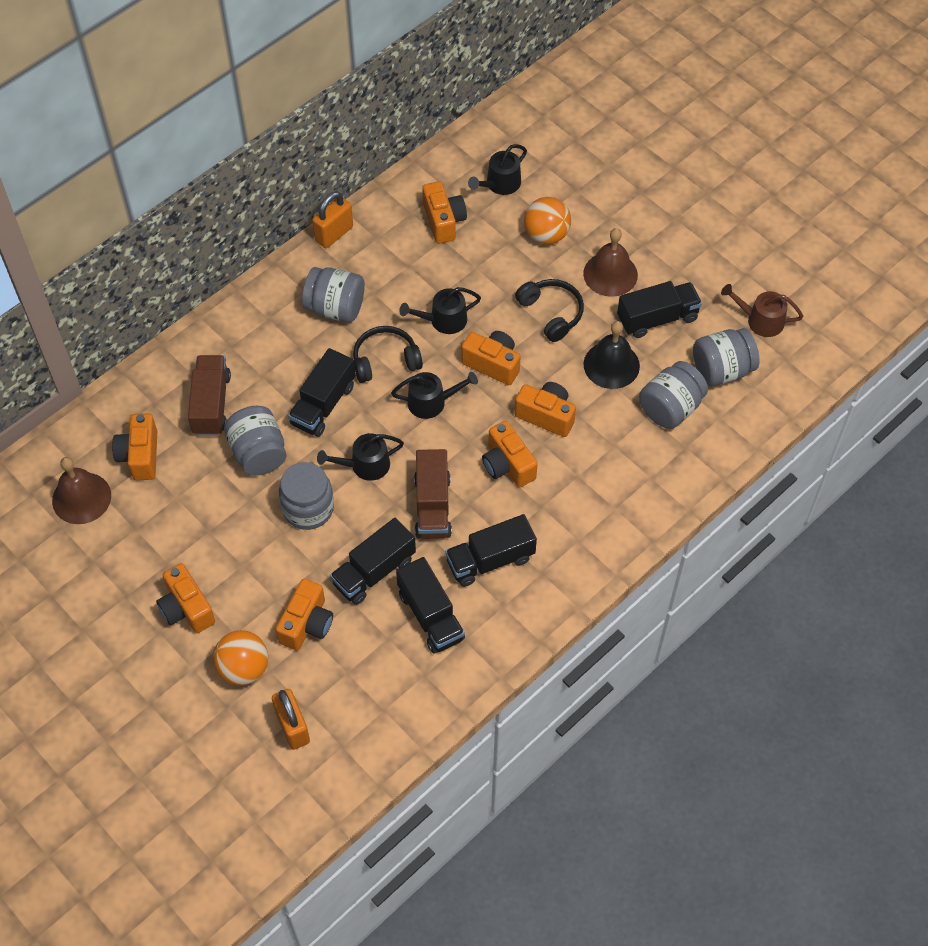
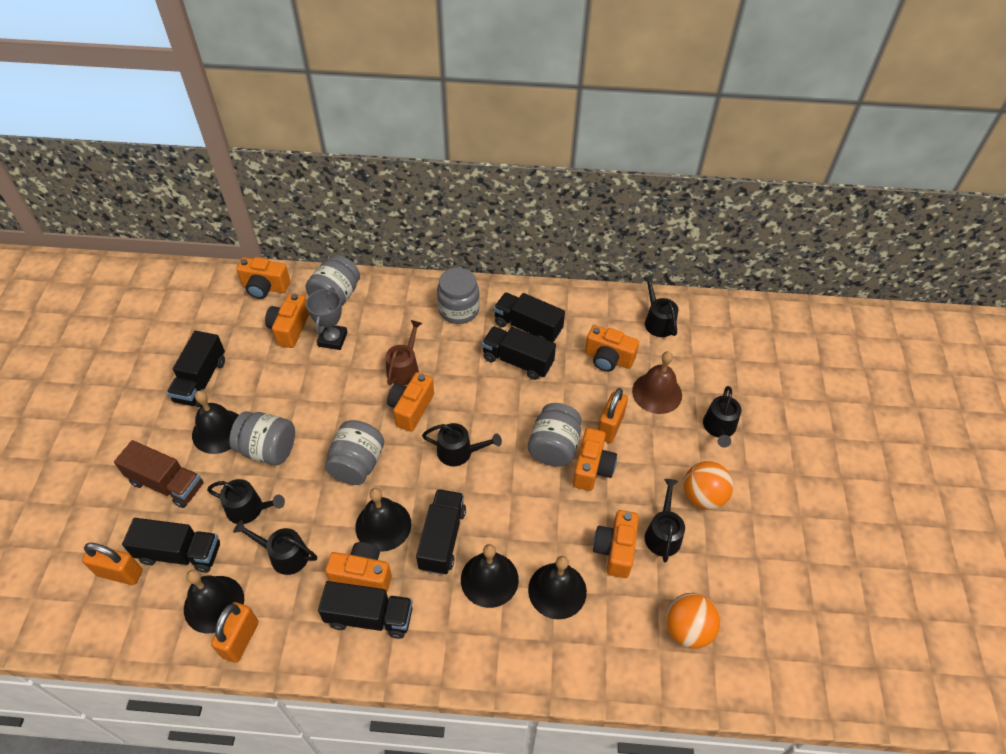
black bell: 1 -> 5
black headphones: 2 -> 0
black truck: 5 -> 6
black watering can: 4 -> 6
brown bell: 2 -> 1
brown truck: 2 -> 1
grey trophy: 0 -> 1
orange padlock: 2 -> 3

